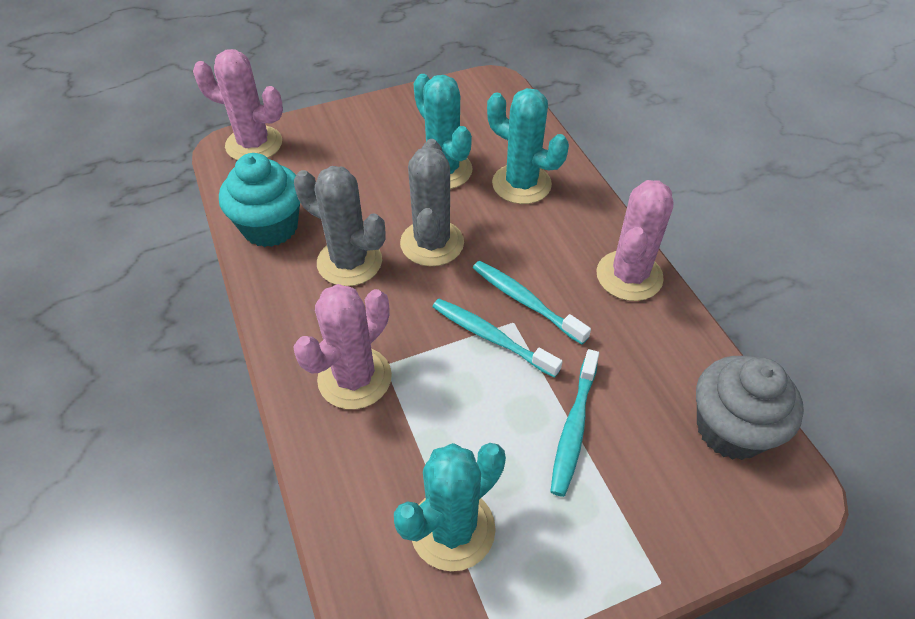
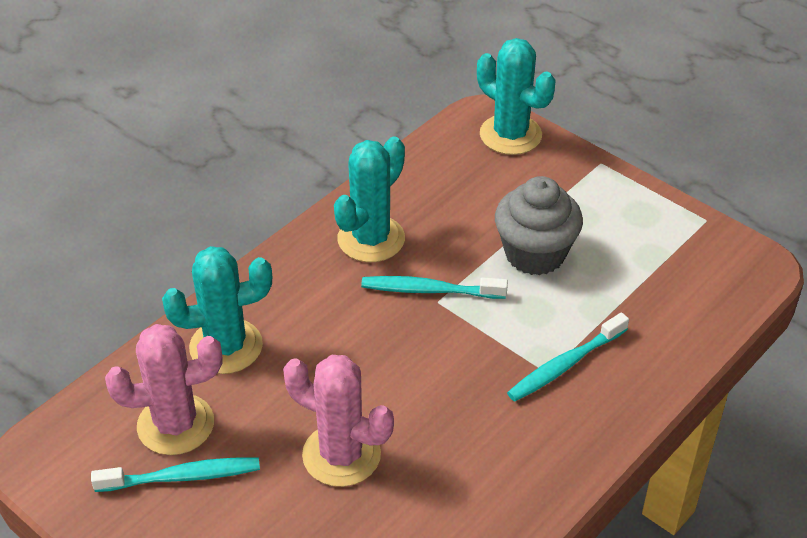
grey cactus: 2 -> 0
pink cactus: 3 -> 2
turquoise cupcake: 1 -> 0

